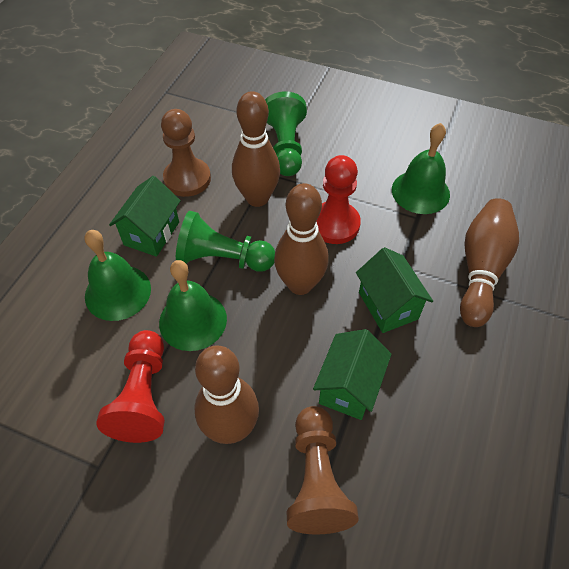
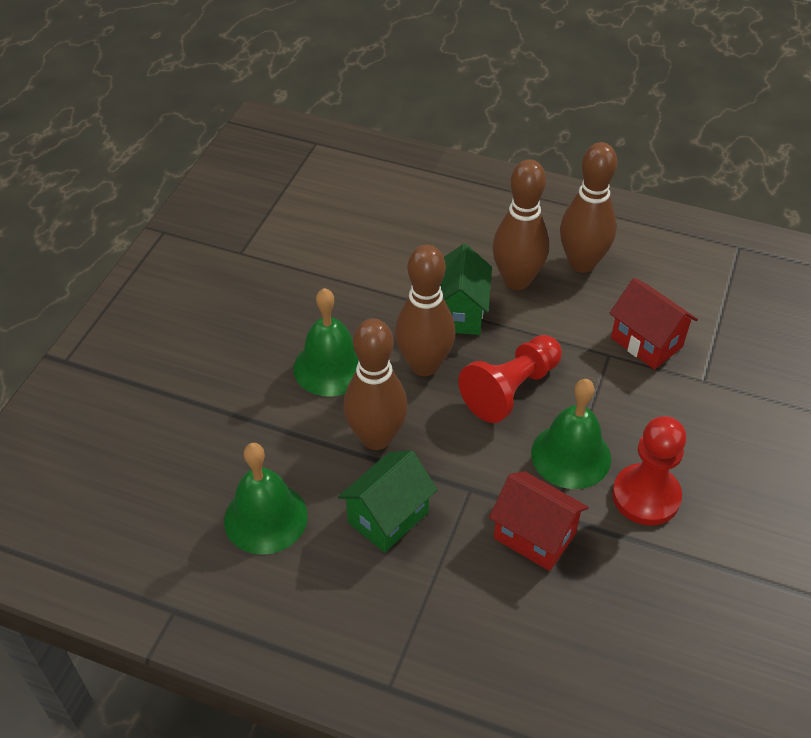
brown pawn: 2 -> 0
green house: 3 -> 2
green pawn: 2 -> 0
red house: 0 -> 2

